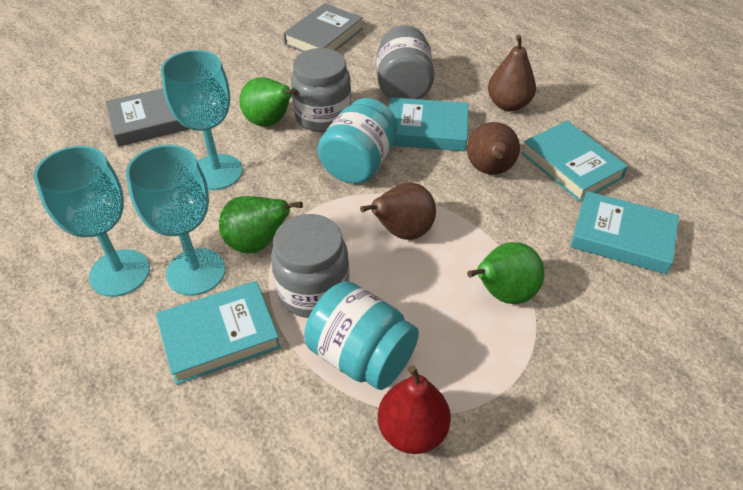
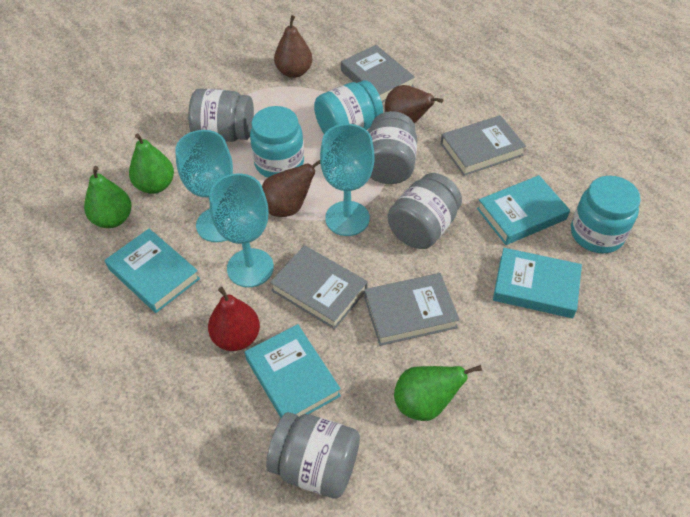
grey book: 2 -> 4
grey jar: 3 -> 4
turquoise jar: 2 -> 3

